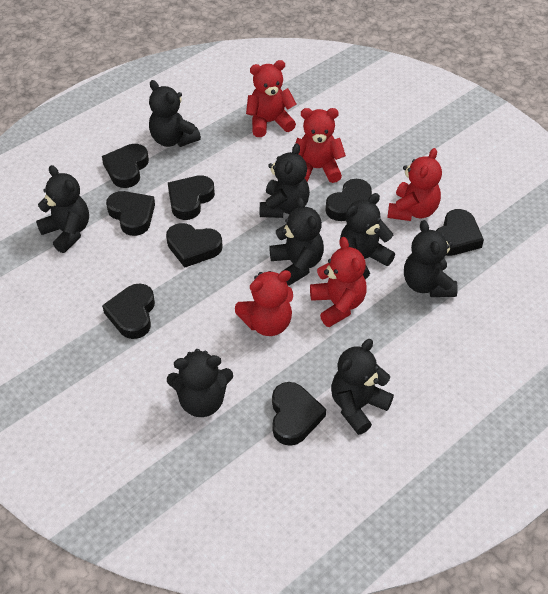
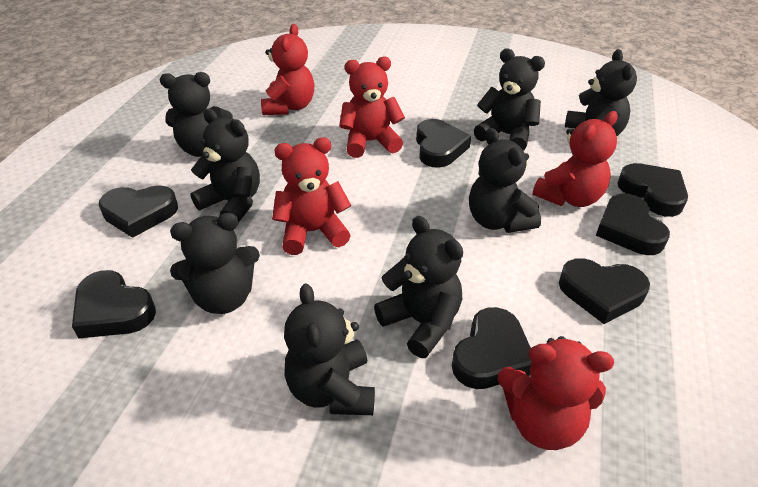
black heart: 8 -> 7

